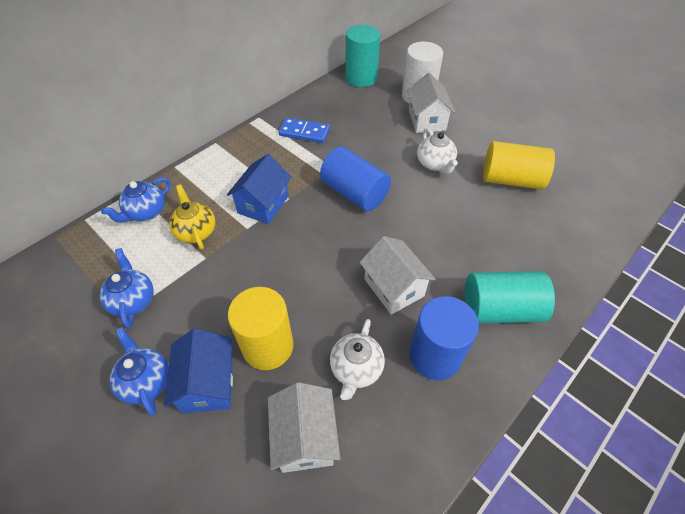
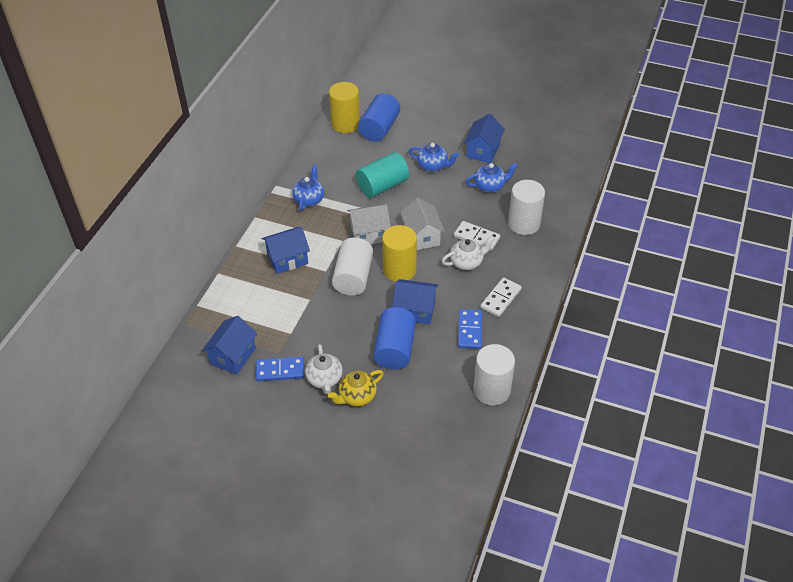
blue domino: 1 -> 2
blue house: 2 -> 4
turquoise cylinder: 2 -> 1
white cylinder: 1 -> 3
white domino: 0 -> 2
white house: 3 -> 2

